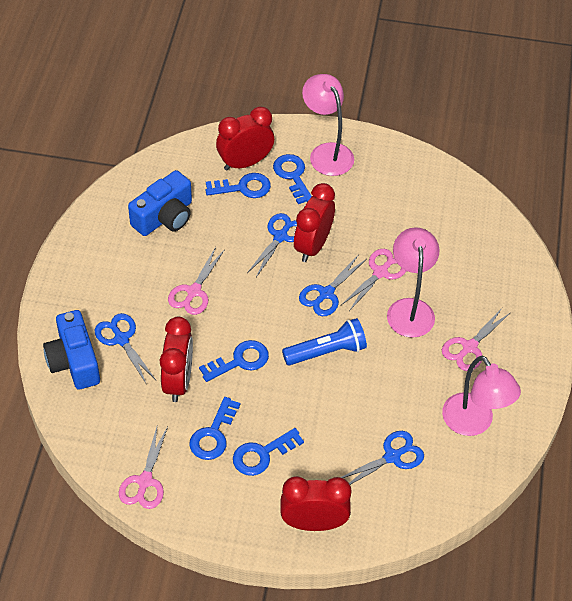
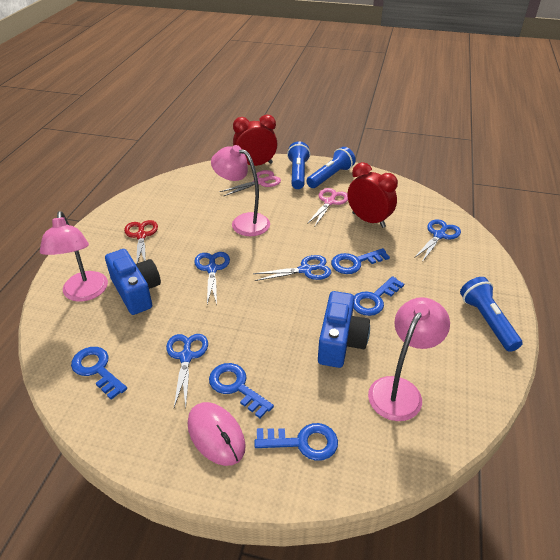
blue flashlight: 1 -> 3
pink mouse: 0 -> 1
pink scissors: 4 -> 2
red clock: 4 -> 2
red scissors: 0 -> 1

